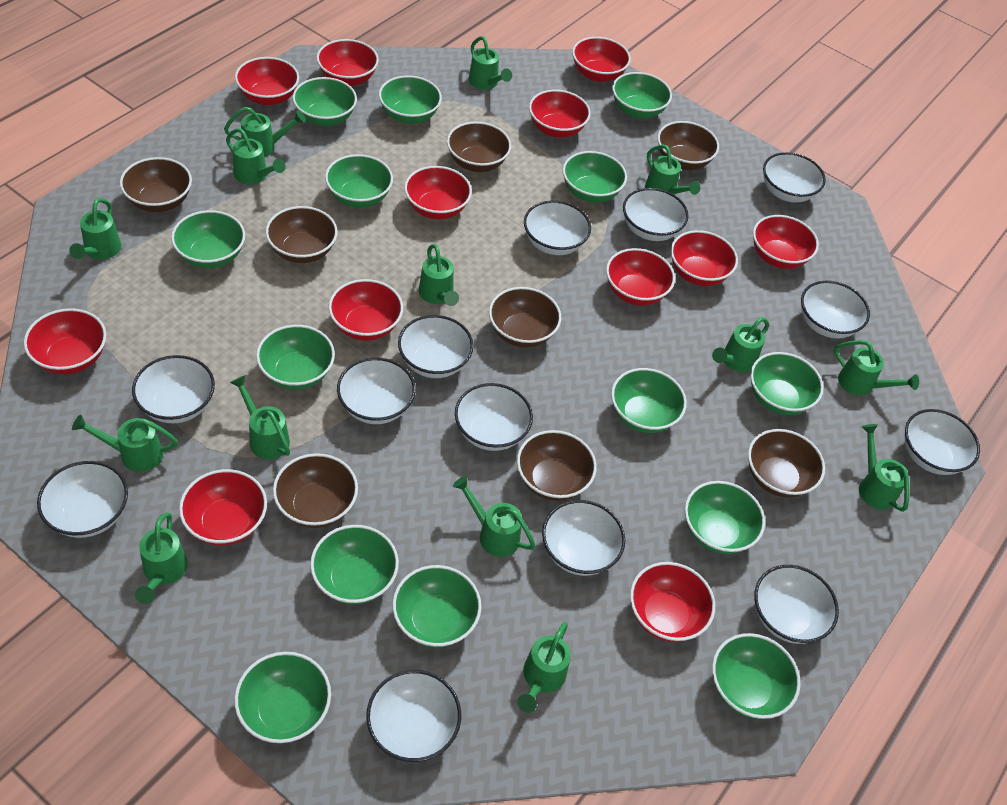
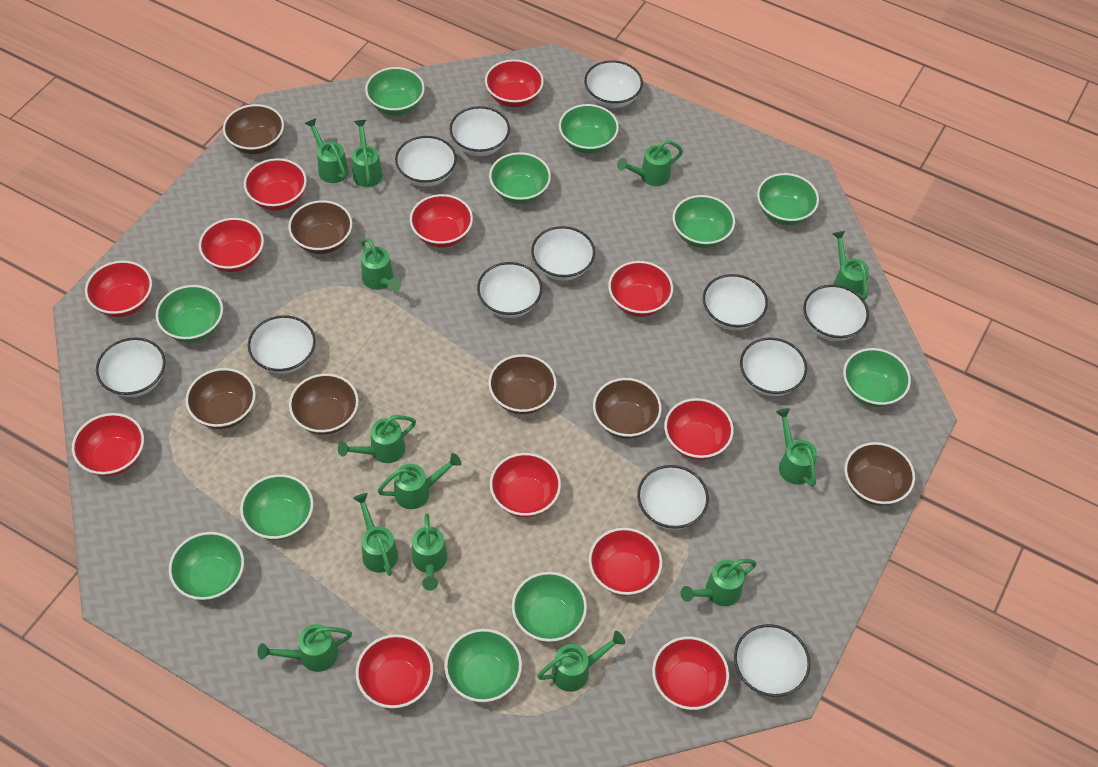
brown bowl: 8 -> 7
green bowl: 14 -> 11
green watering can: 14 -> 13
white bowl: 13 -> 12

